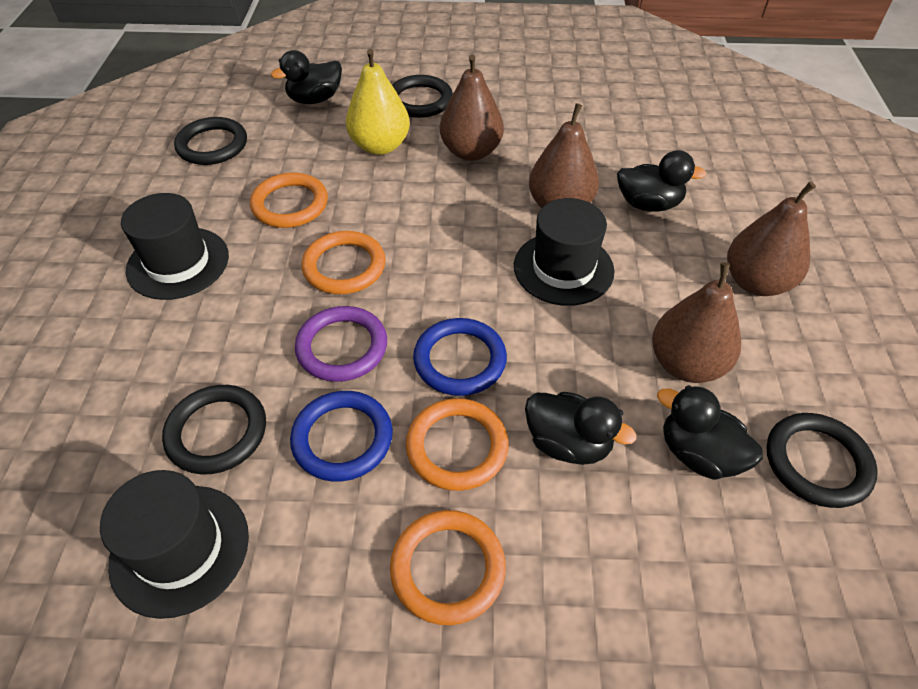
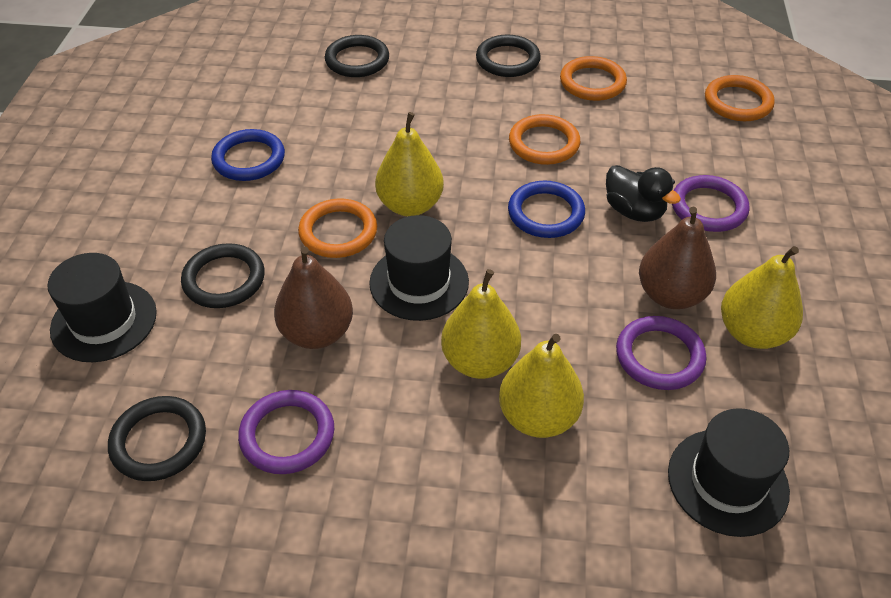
black duck: 4 -> 1
brown pear: 4 -> 2
purple ring: 1 -> 3
yellow pear: 1 -> 4

